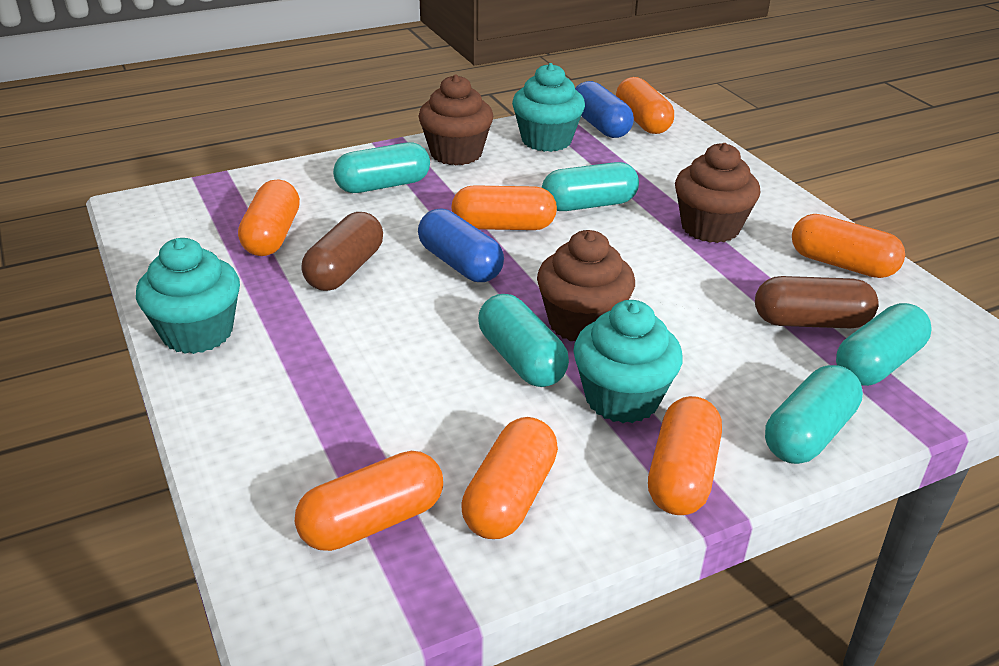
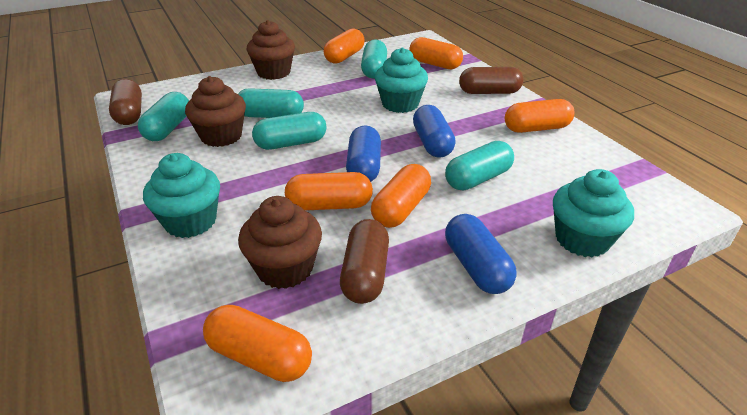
blue capsule: 2 -> 3
brown capsule: 2 -> 3
orange capsule: 7 -> 6

